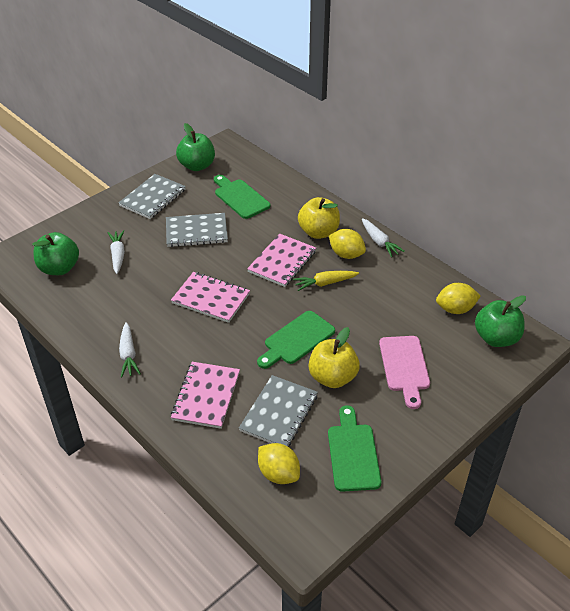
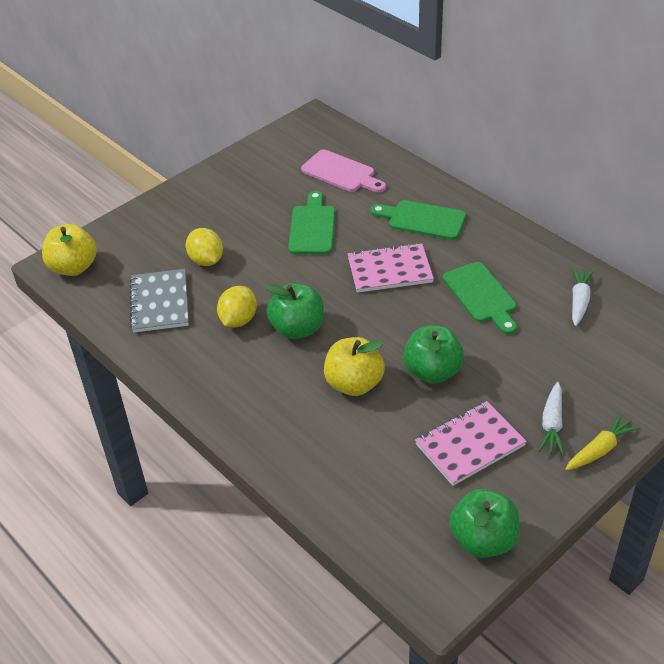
grey notebook: 3 -> 1
pink notebook: 3 -> 2
white carrot: 3 -> 2
yellow lemon: 3 -> 2

